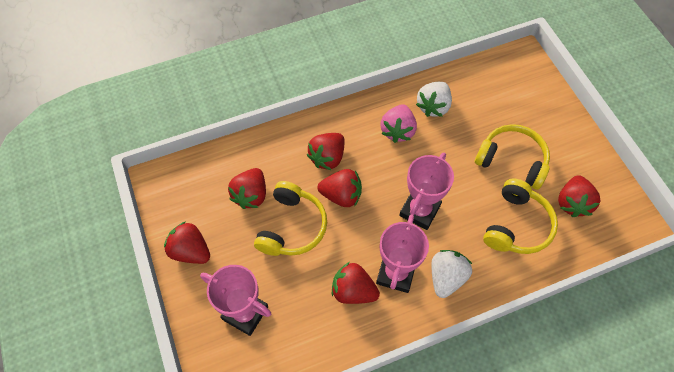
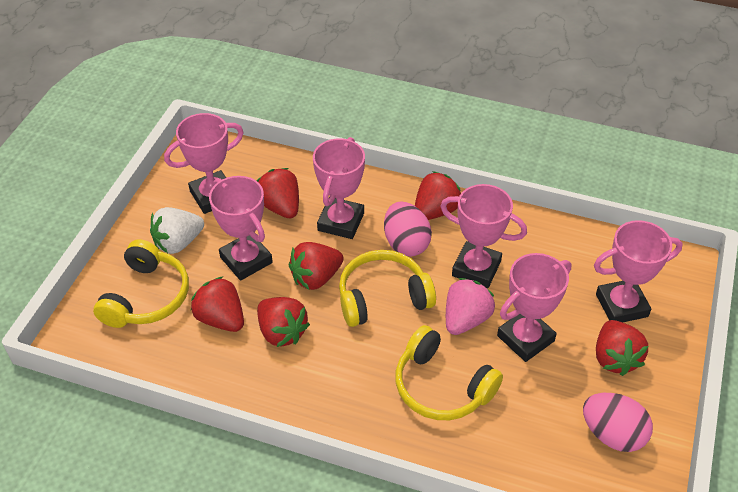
pink egg: 0 -> 2
pink trophy: 3 -> 6
white strawberry: 2 -> 1

